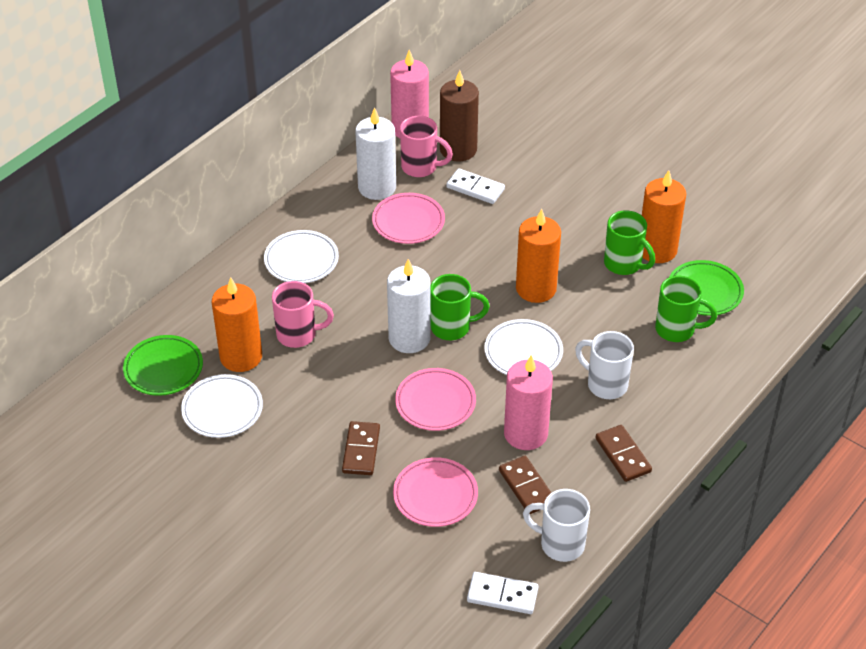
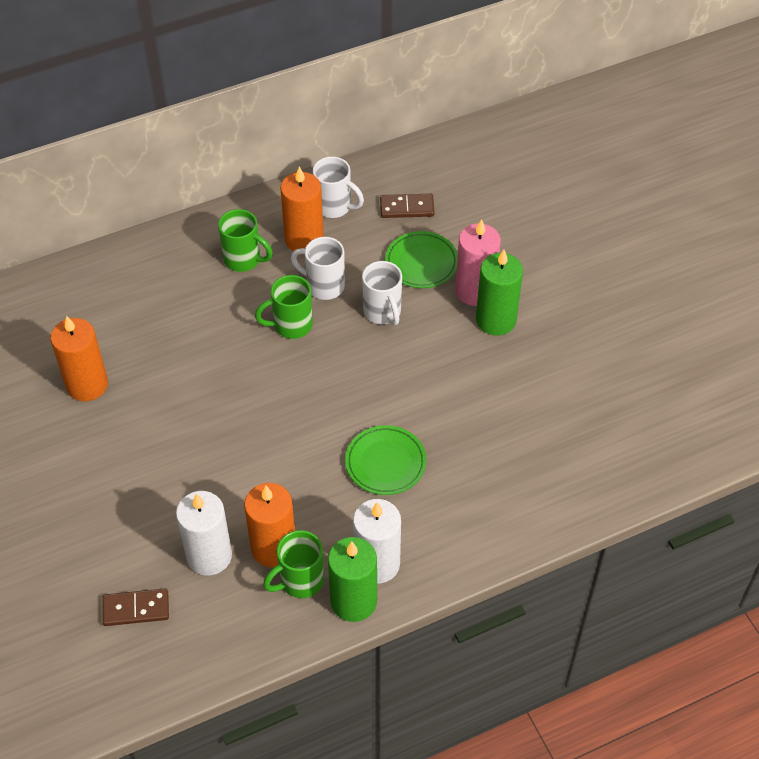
brown candle: 1 -> 0
brown domino: 3 -> 2
green candle: 0 -> 2
pink candle: 2 -> 1
pink mug: 2 -> 0
pink plate: 3 -> 0
white domino: 2 -> 0
white mug: 2 -> 3
white plate: 3 -> 0

